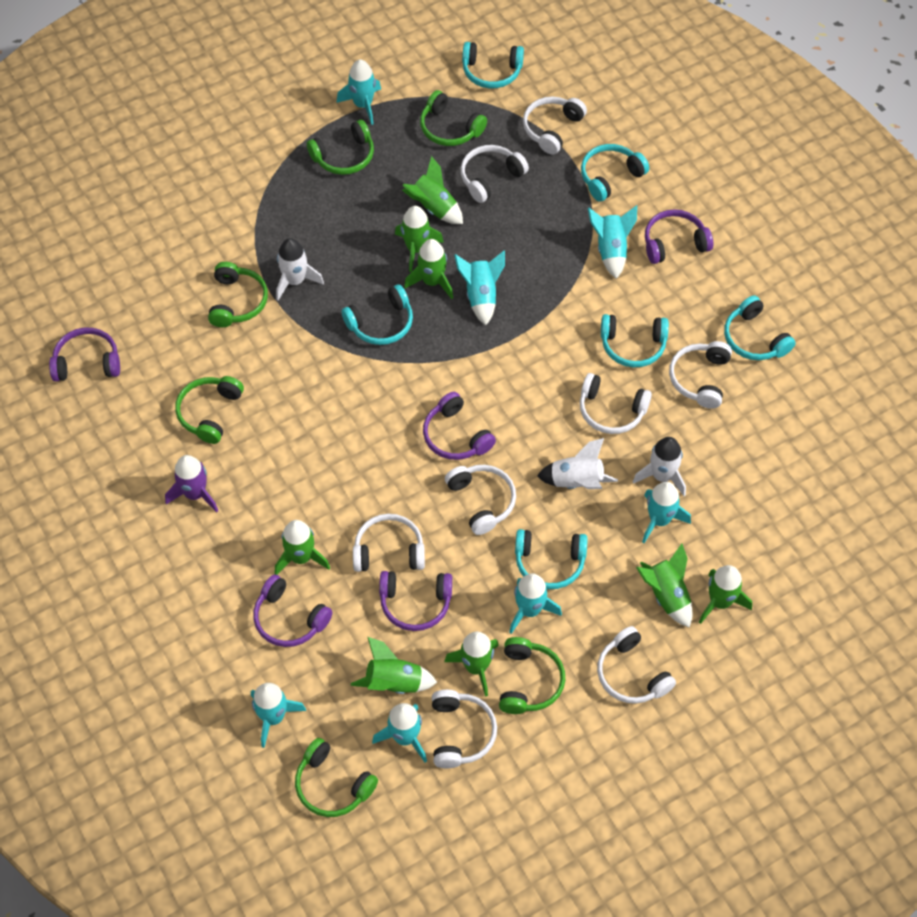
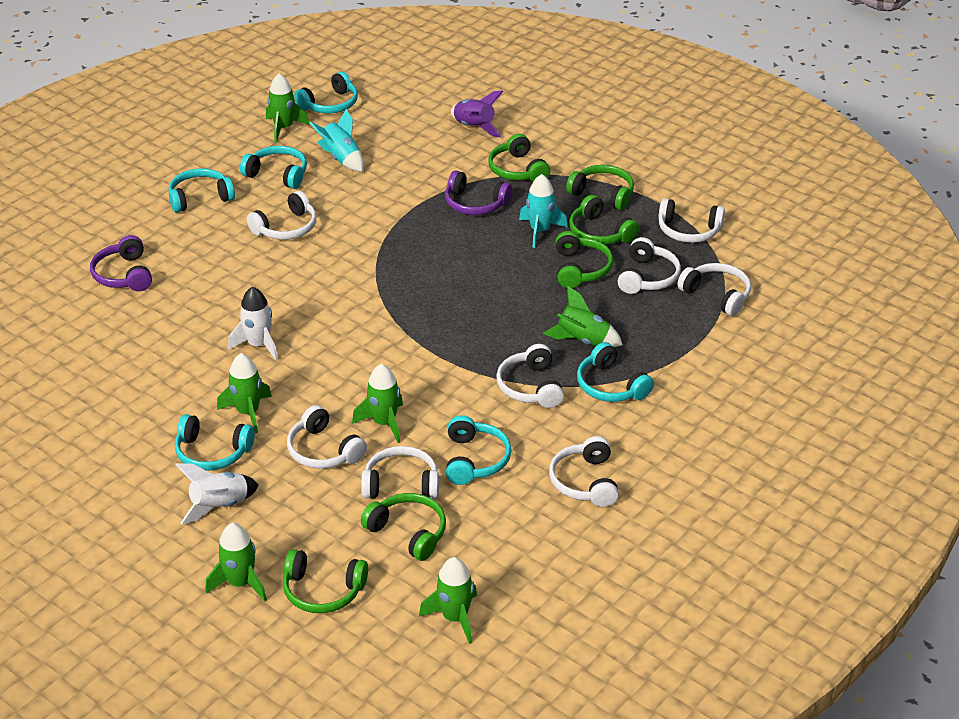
green rocket: 8 -> 6
purple headphones: 5 -> 2
turquoise rocket: 7 -> 2
white rocket: 3 -> 2

